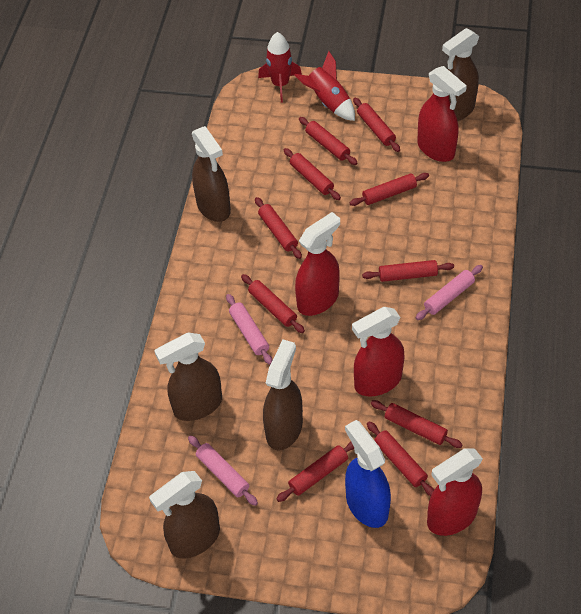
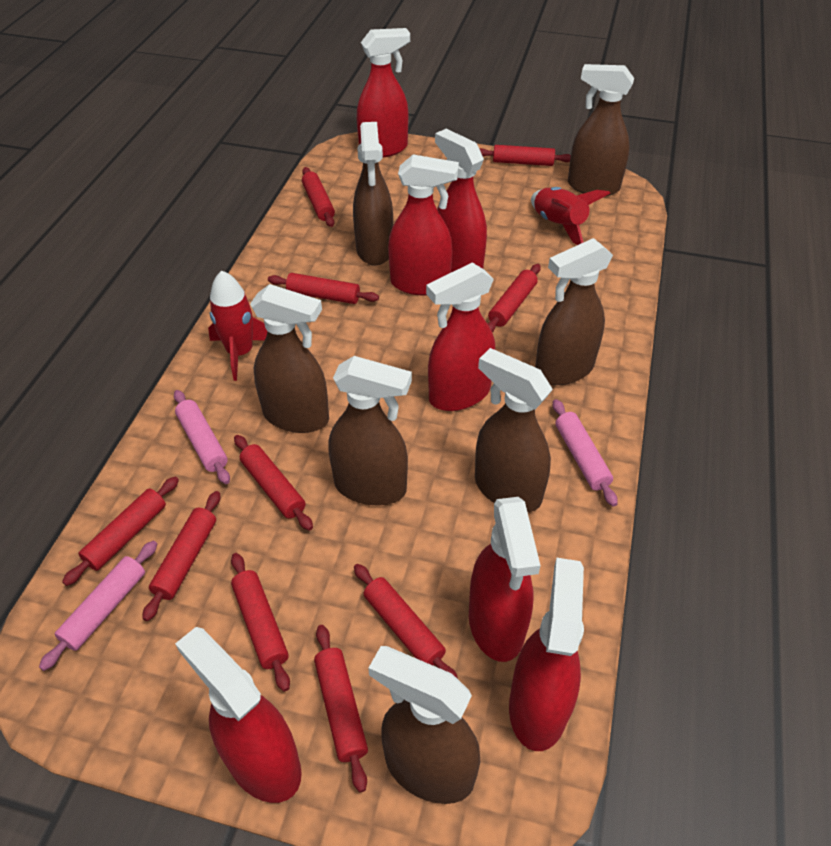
blue spray bottle: 1 -> 0
brown spray bottle: 5 -> 7
red spray bottle: 4 -> 7

